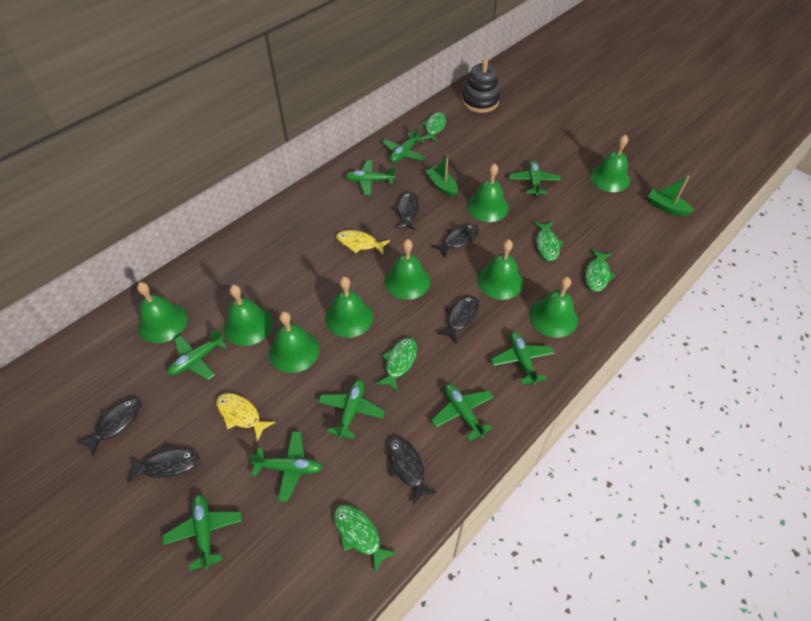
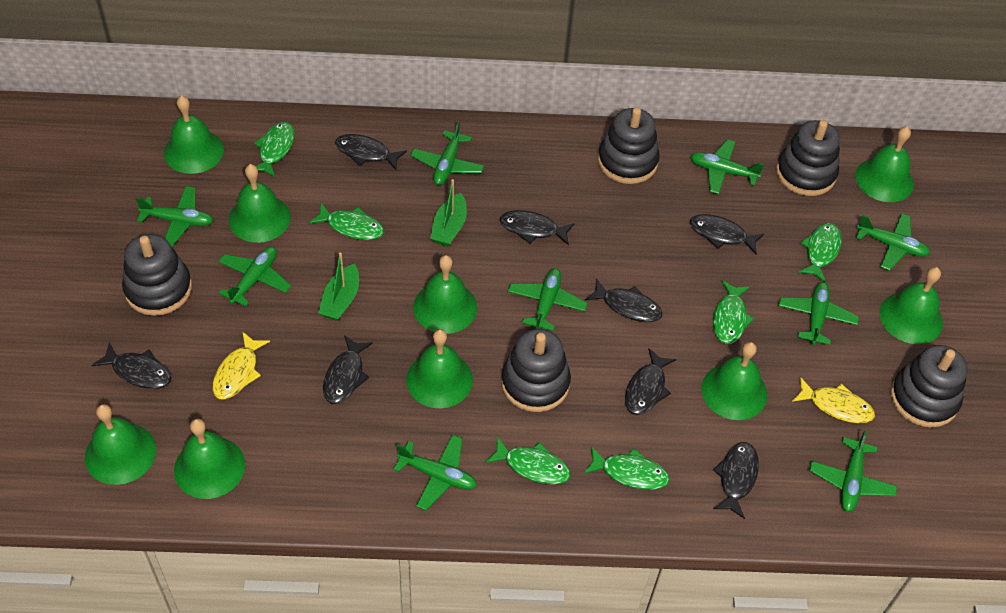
black fish: 6 -> 8
black stacking toy: 1 -> 5
green fish: 5 -> 6

